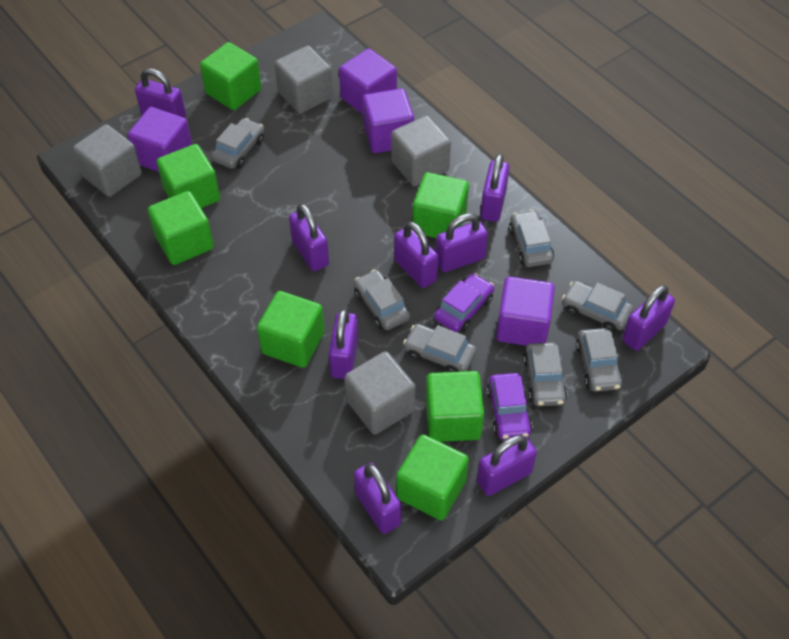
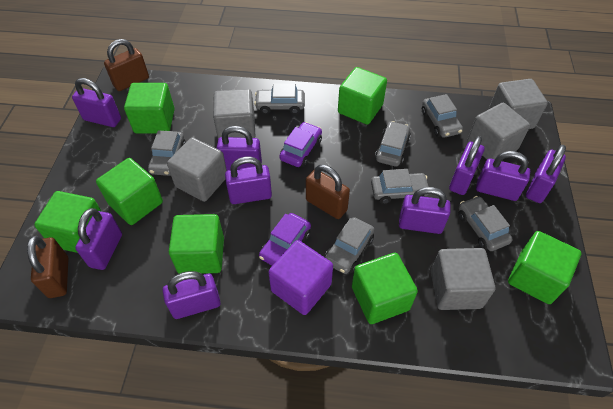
brown padlock: 0 -> 3
grey cube: 4 -> 5
purple cube: 4 -> 1

